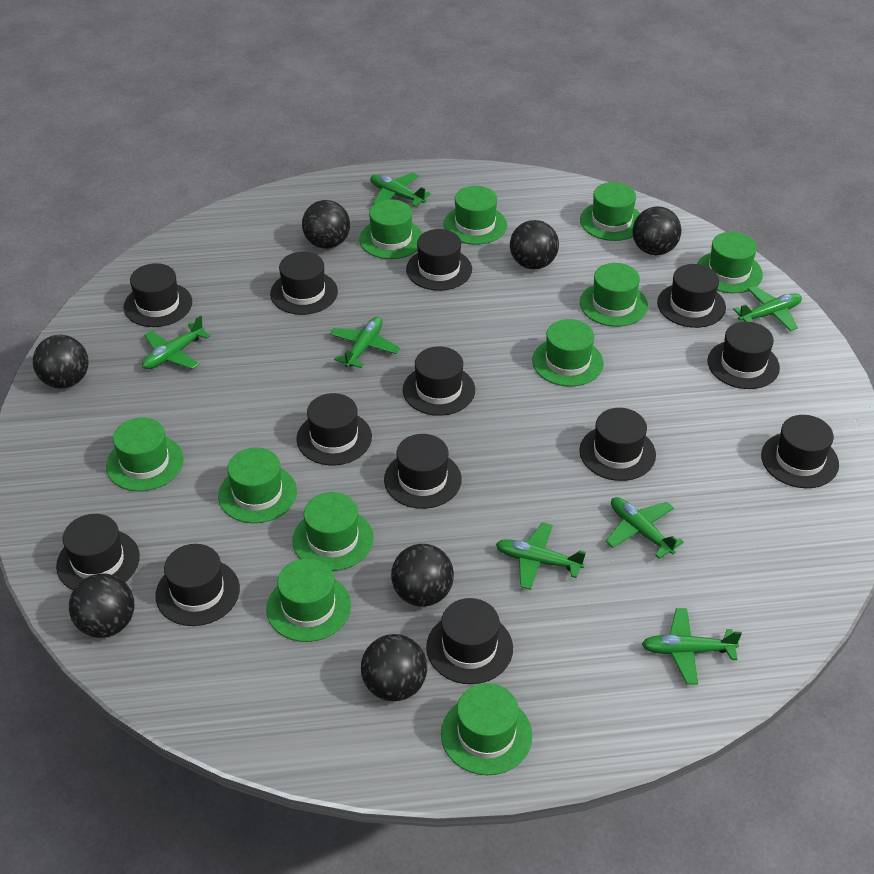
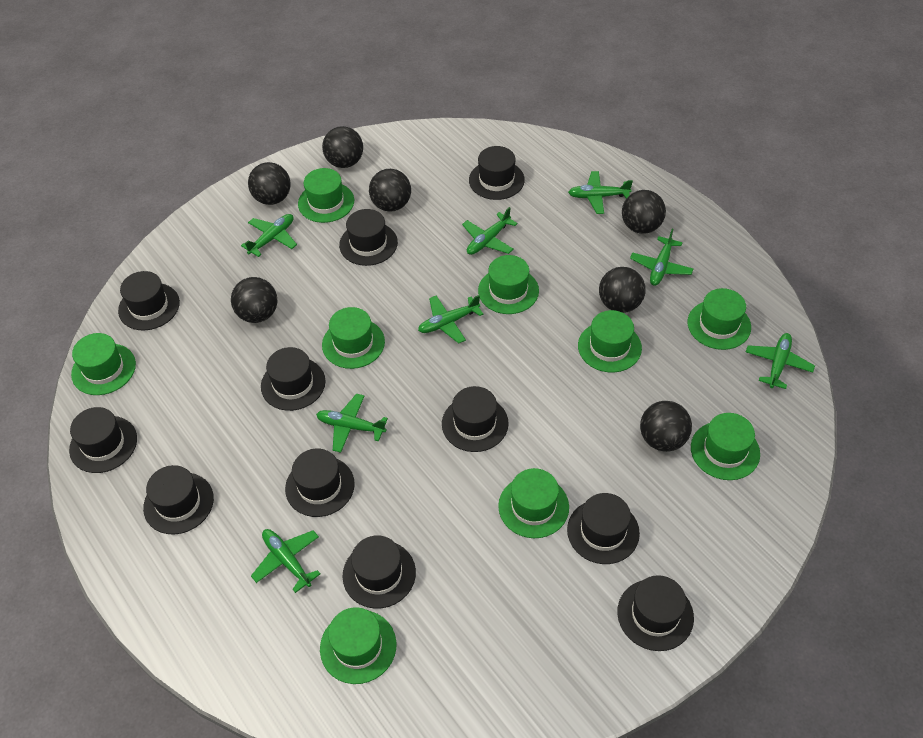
black hat: 13 -> 11
green hat: 11 -> 9
green plane: 7 -> 8

